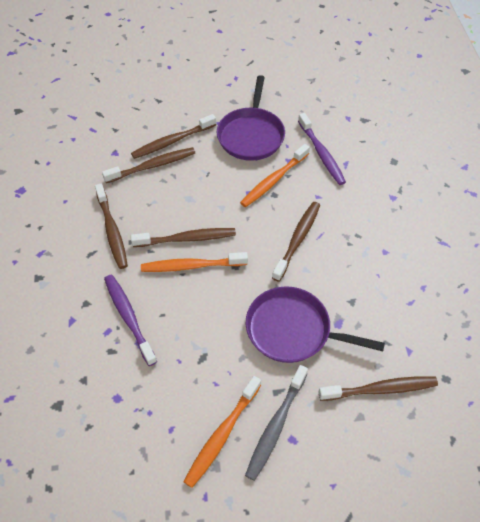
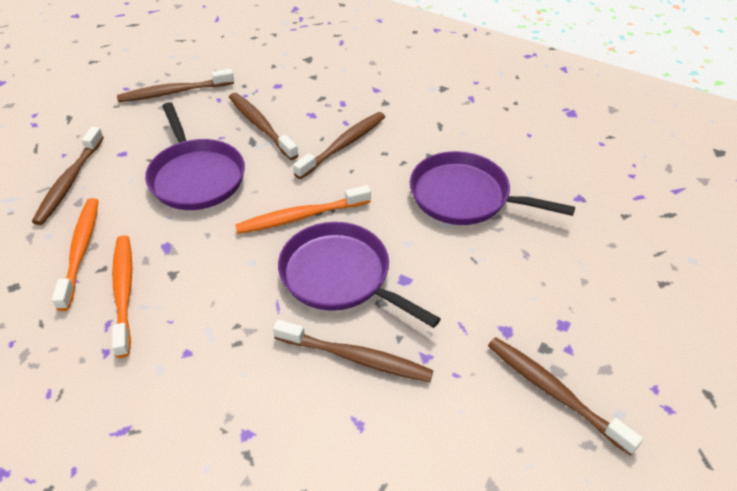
grey toothbrush: 1 -> 0
purple pan: 2 -> 3
purple toothbrush: 2 -> 0

